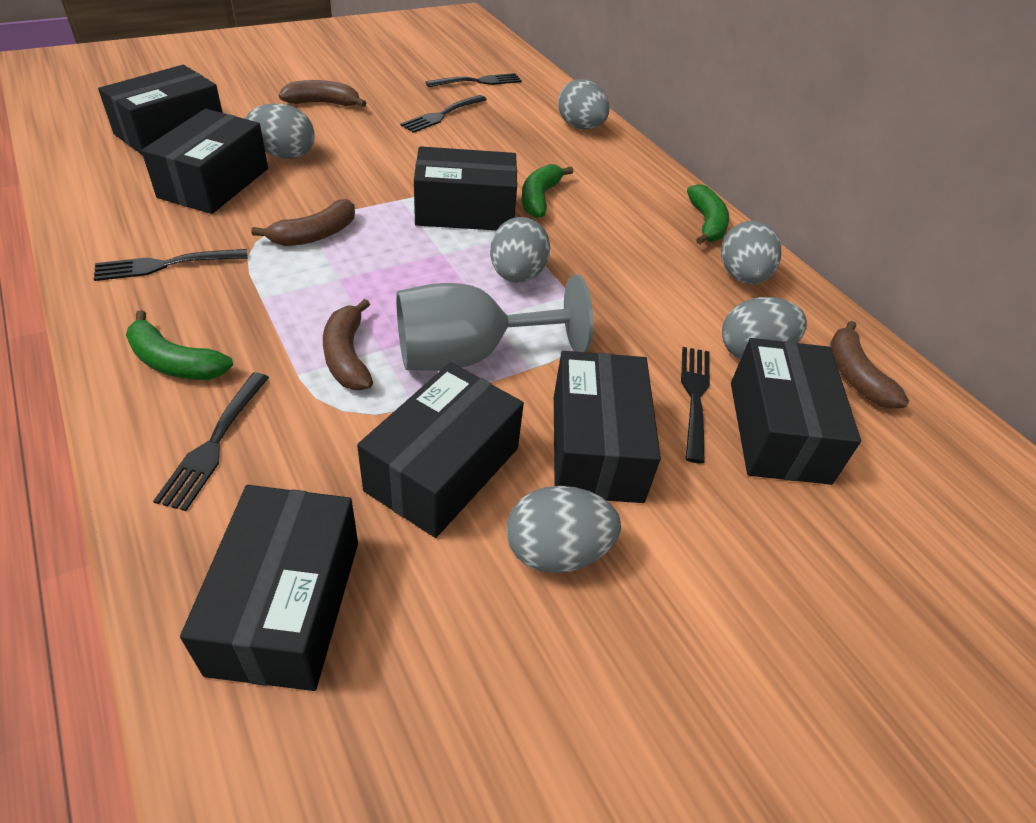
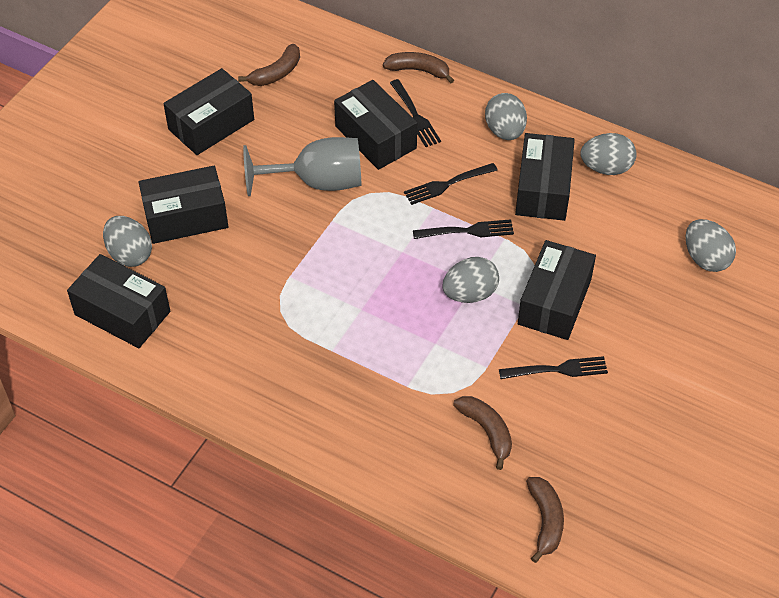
black box: 7 -> 6
black fork: 5 -> 4
green banana: 3 -> 0
grey egg: 6 -> 5

